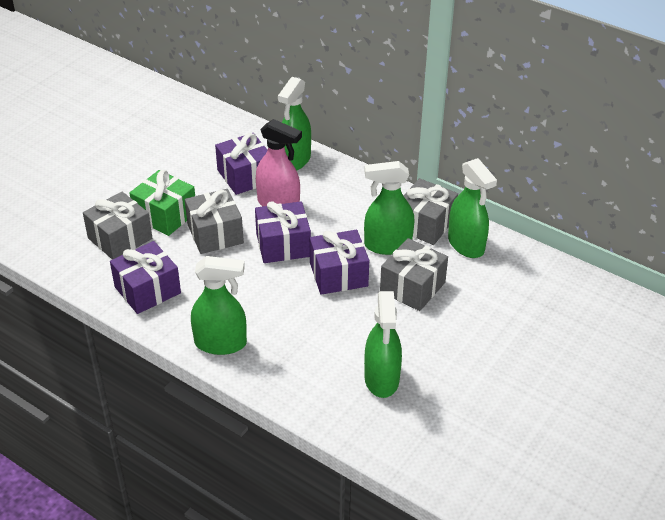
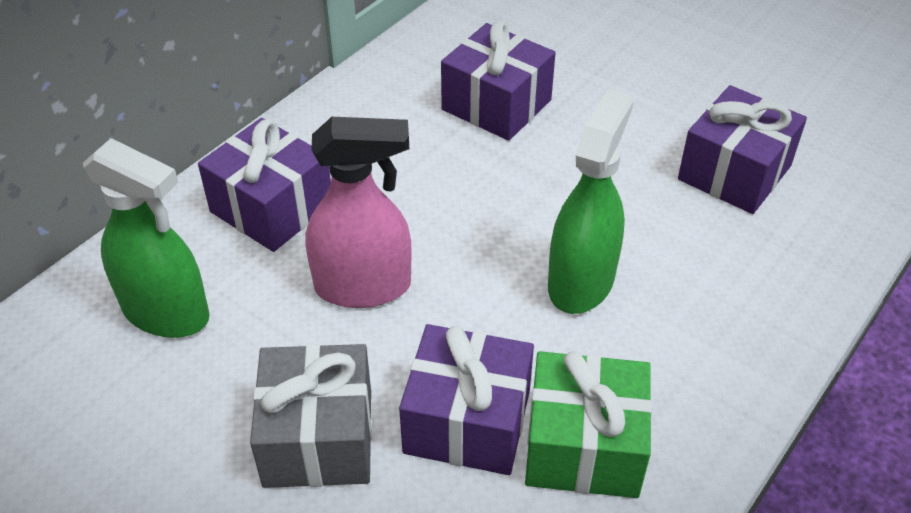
green spray bottle: 5 -> 2
grey gift: 4 -> 1

